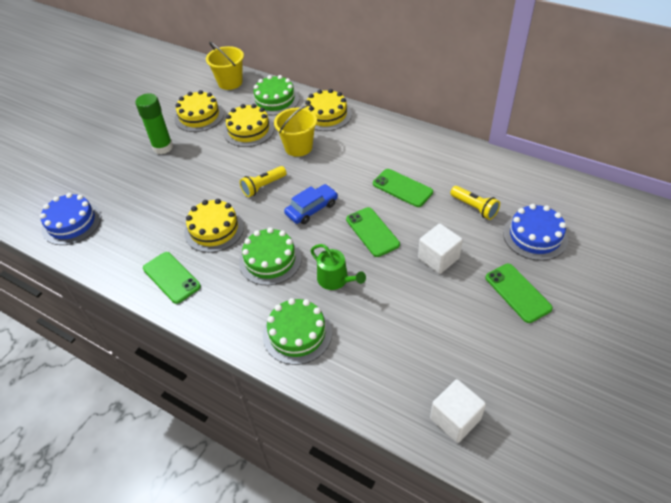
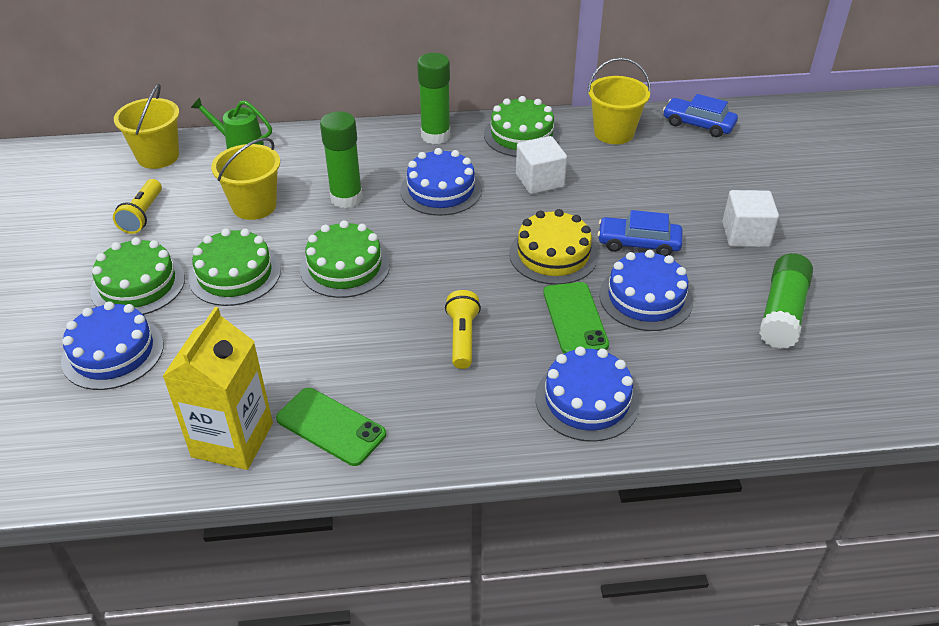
blue cake: 2 -> 4
blue car: 1 -> 2
green cake: 3 -> 4
green glue stick: 1 -> 3
green phone: 4 -> 2
yellow bucket: 2 -> 3
yellow cake: 4 -> 1
yellow carton: 0 -> 1

